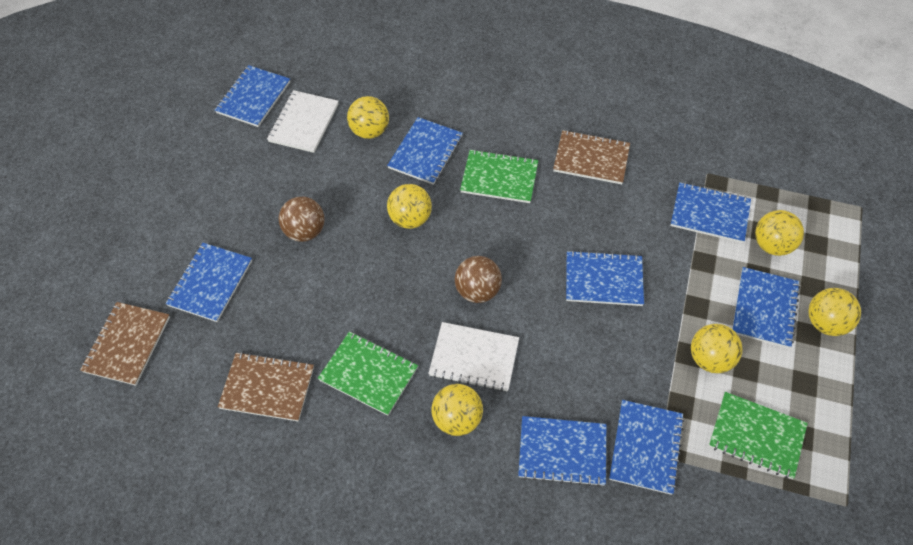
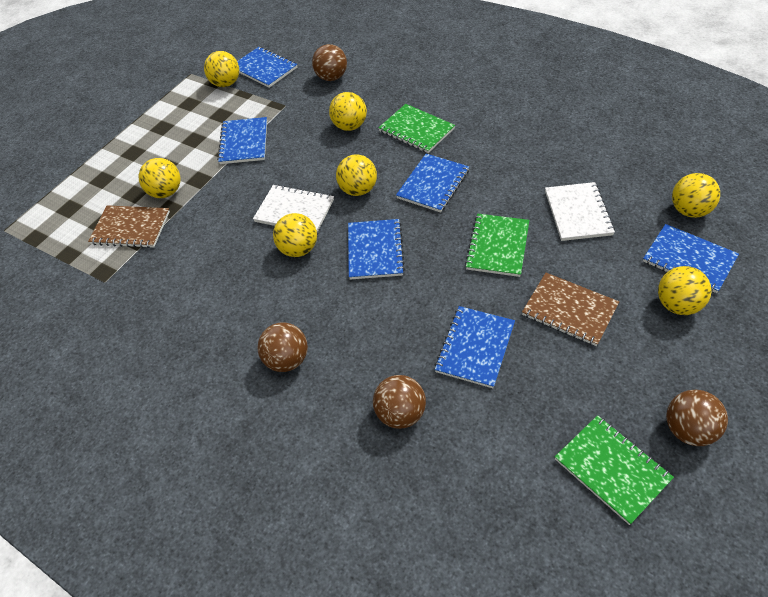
blue notebook: 8 -> 6
brown ball: 2 -> 4
brown notebook: 3 -> 2
yellow ball: 6 -> 7

